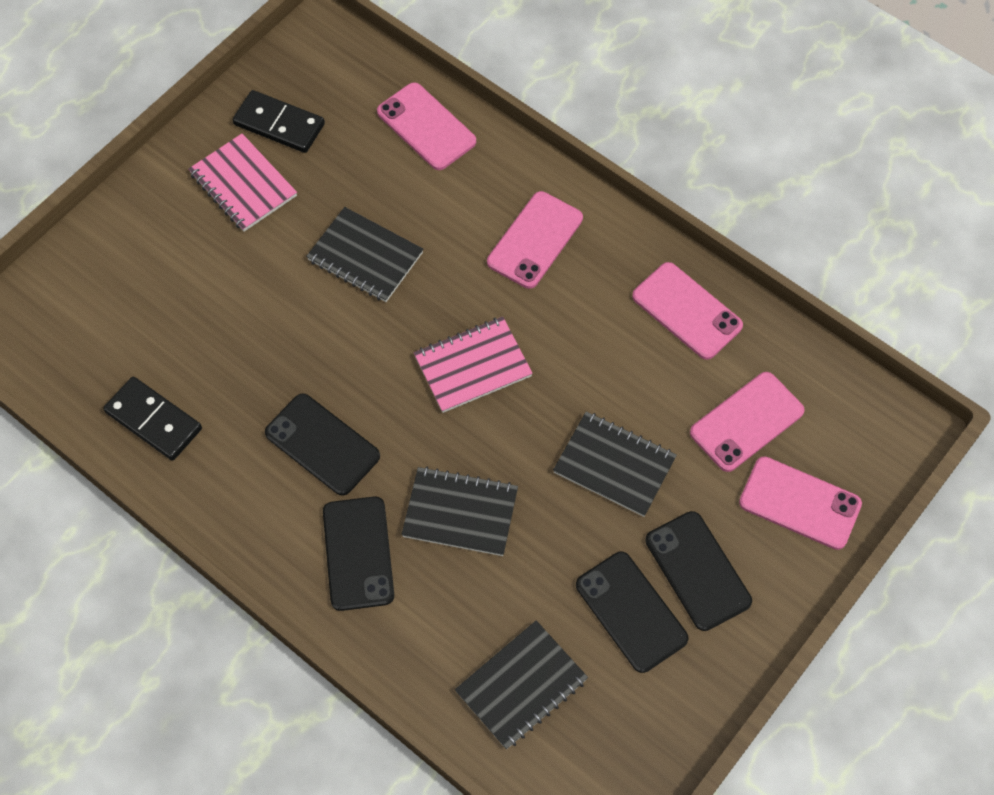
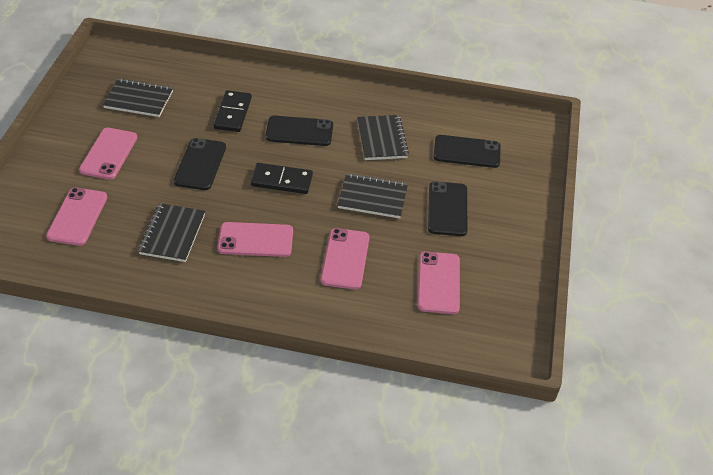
pink notebook: 2 -> 0

